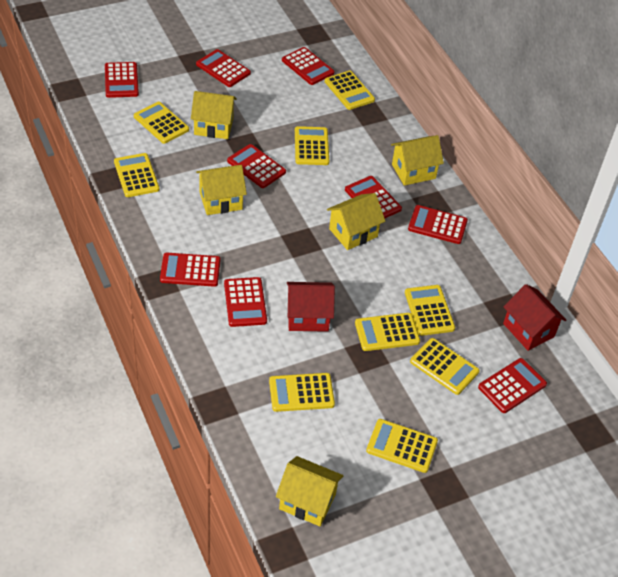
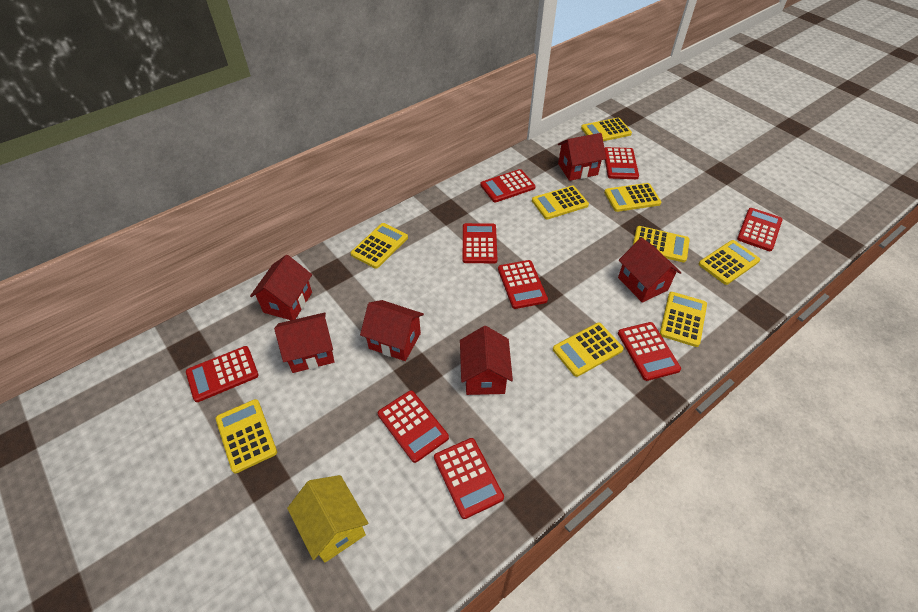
red house: 2 -> 6
yellow house: 5 -> 1

